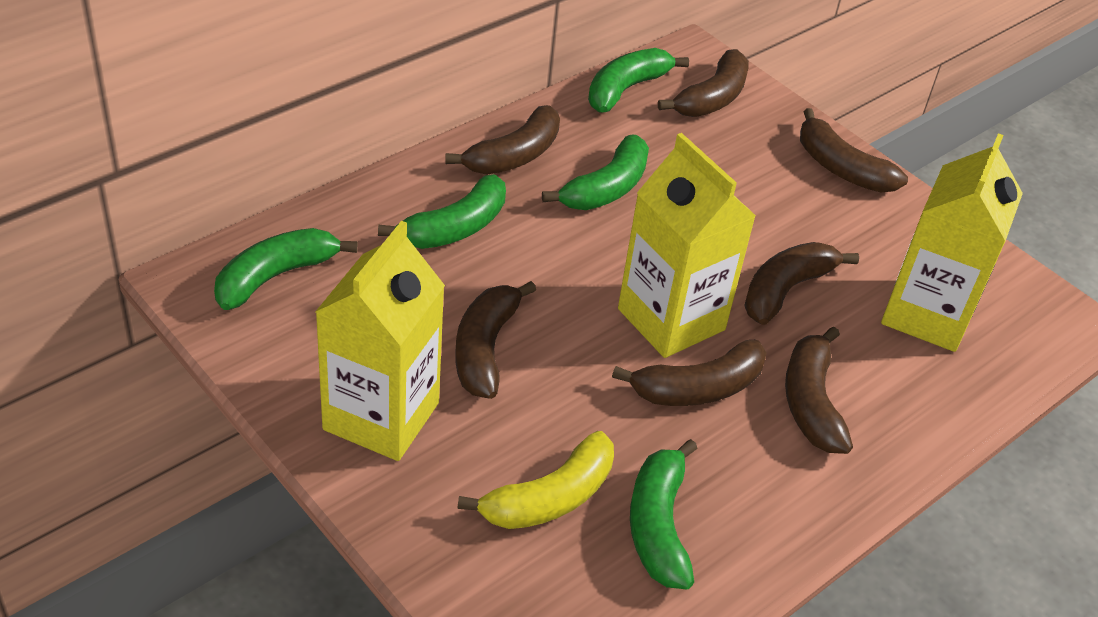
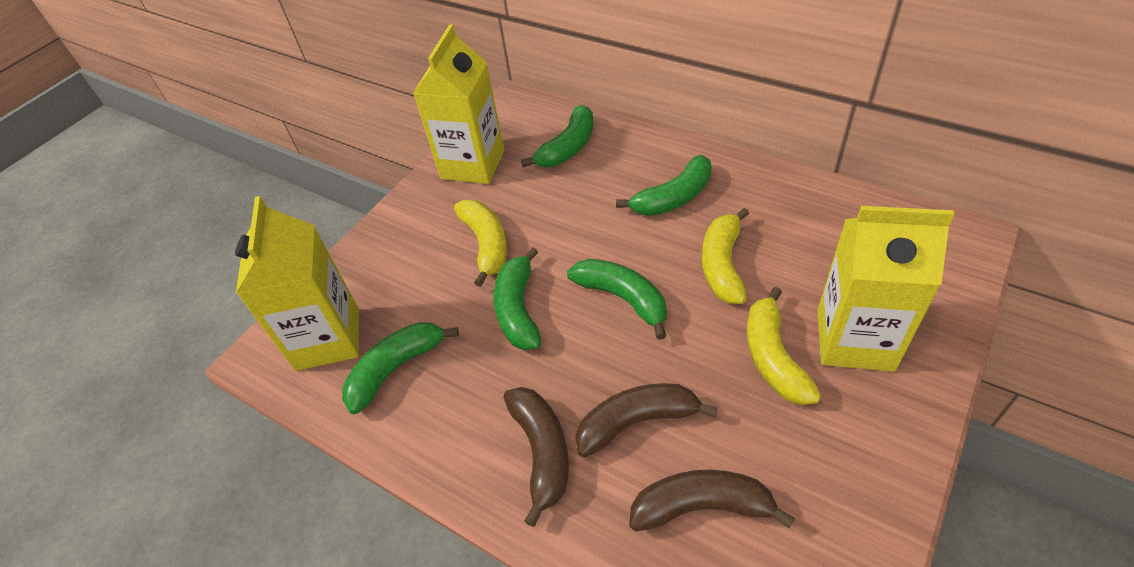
brown banana: 7 -> 3
yellow banana: 1 -> 3

